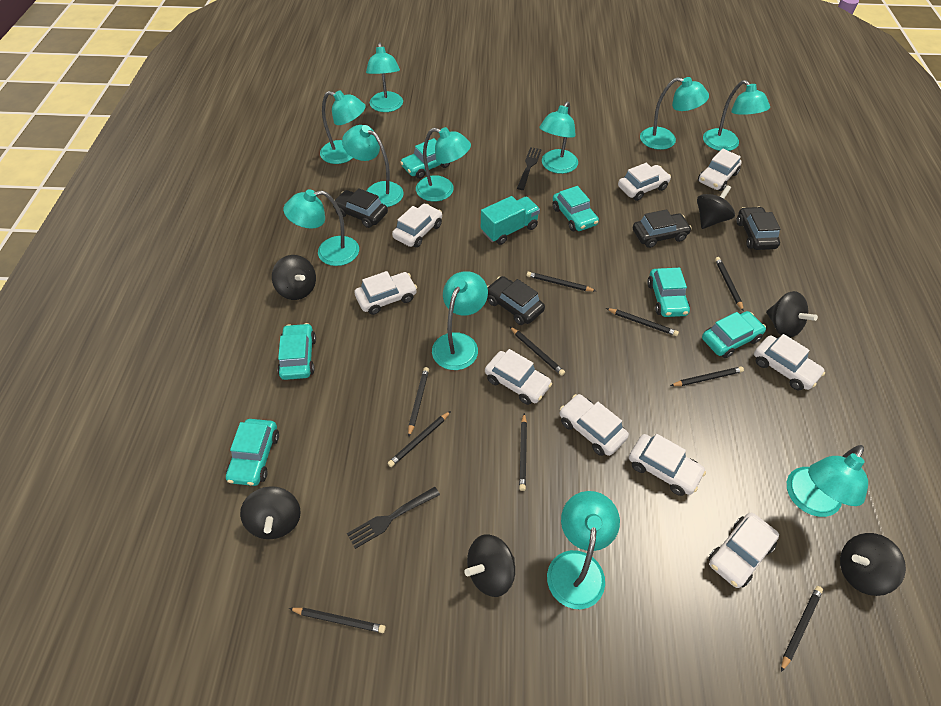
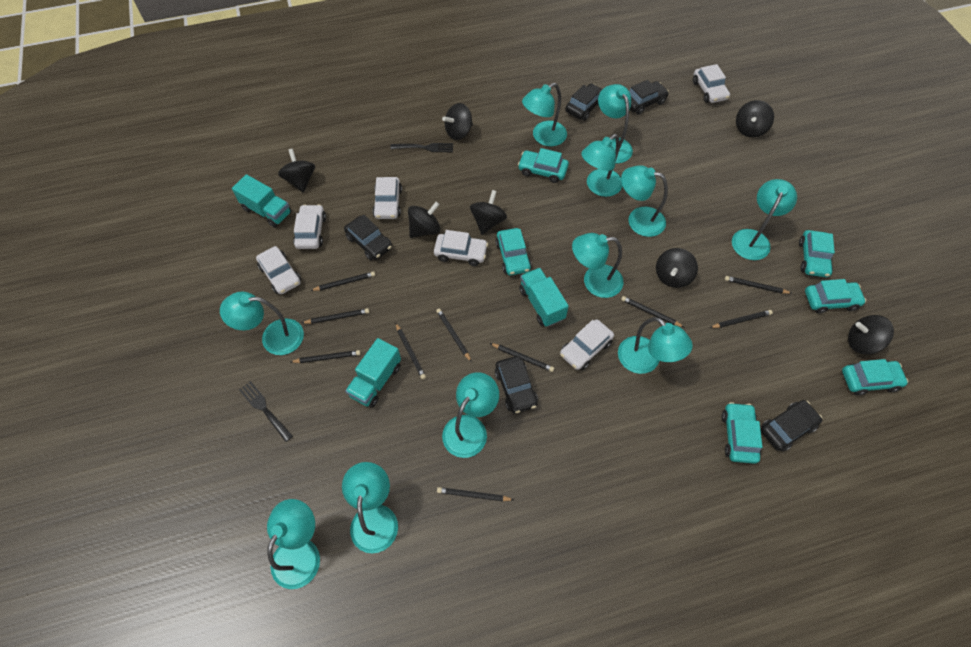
black car: 4 -> 5
black spinning top: 6 -> 7
turquoise truck: 1 -> 3
white car: 9 -> 6

